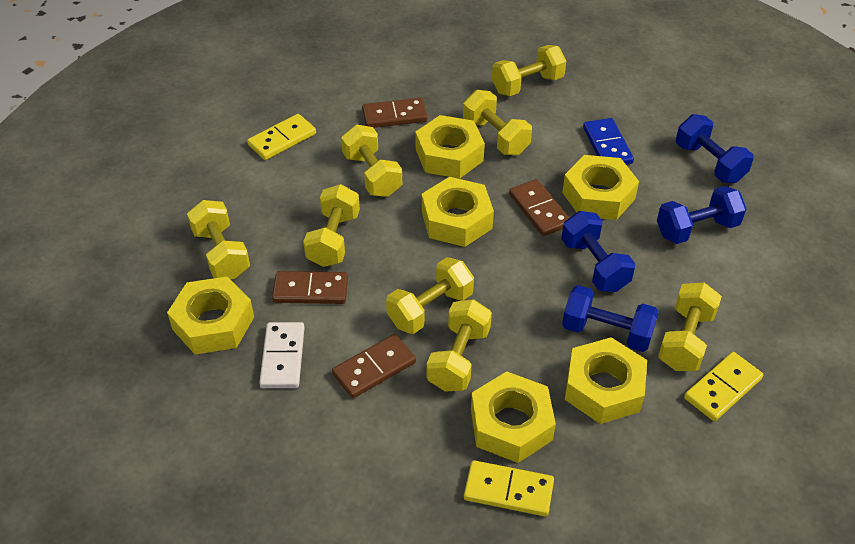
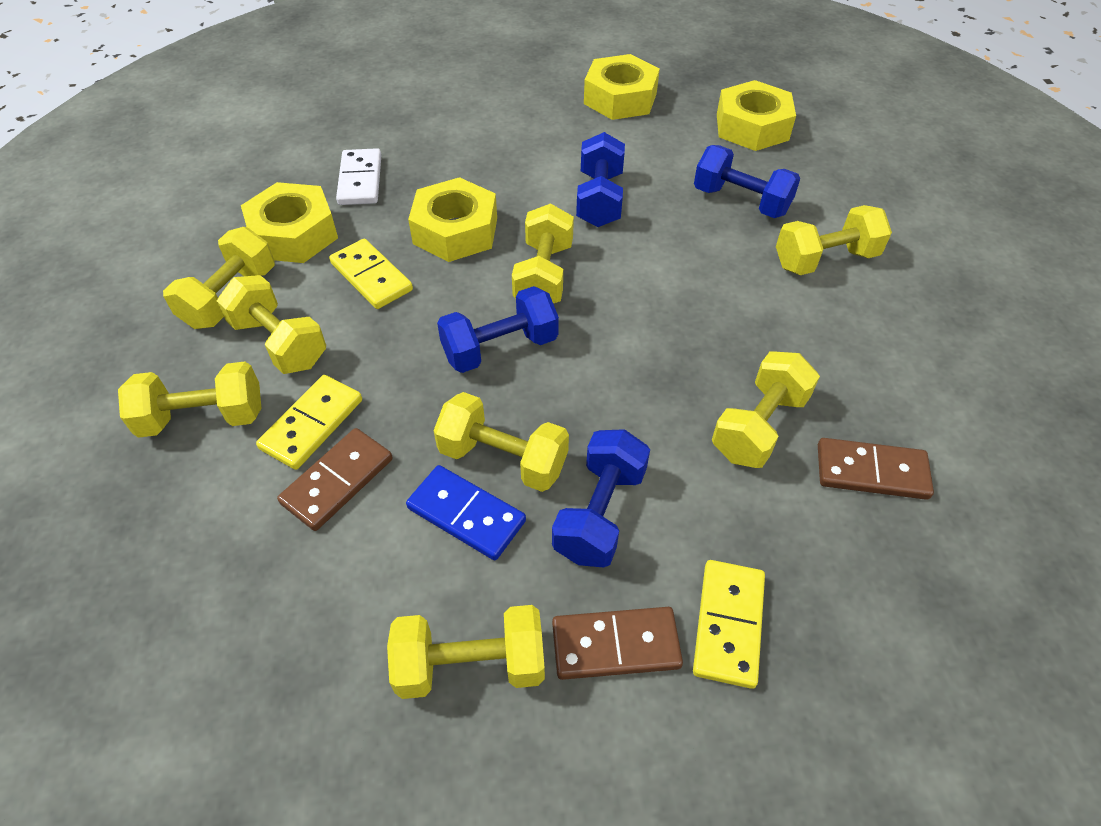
brown domino: 4 -> 3
yellow nut: 6 -> 4

